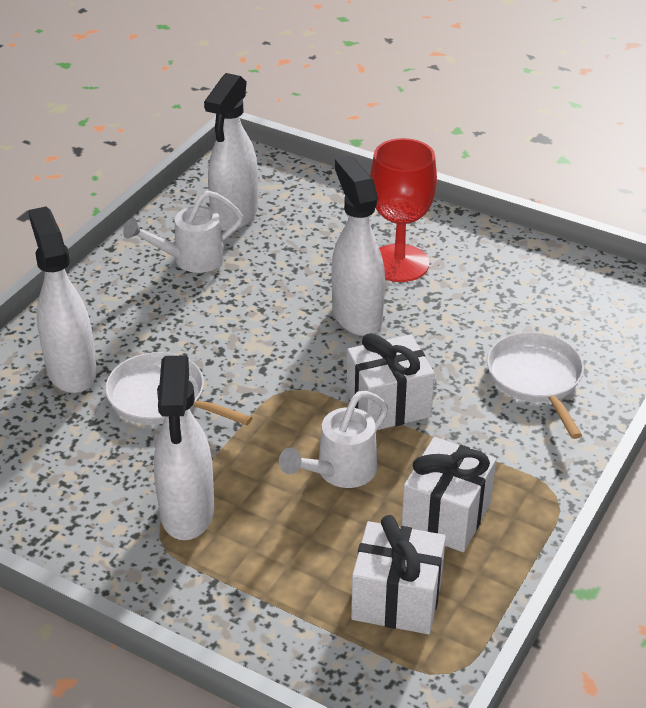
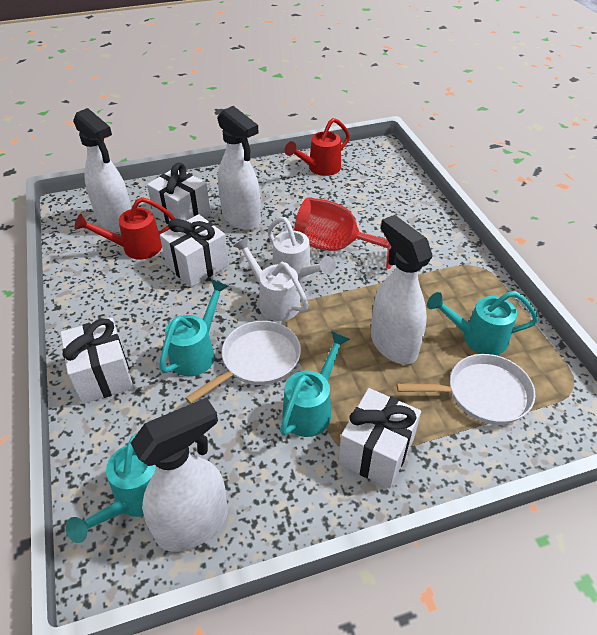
red watering can: 0 -> 2
turquoise watering can: 0 -> 4
white gift: 3 -> 4

